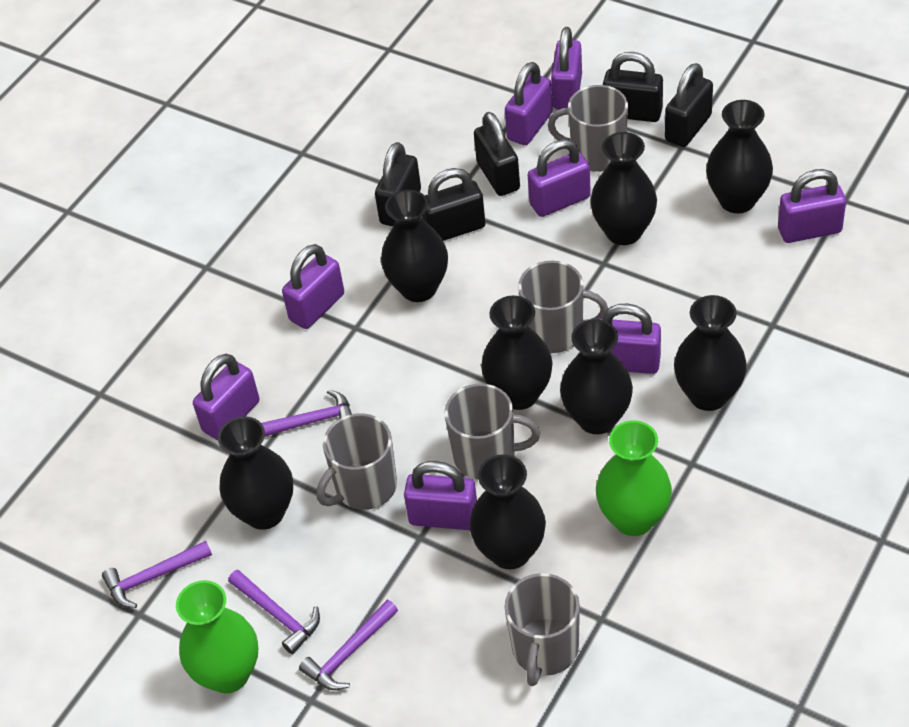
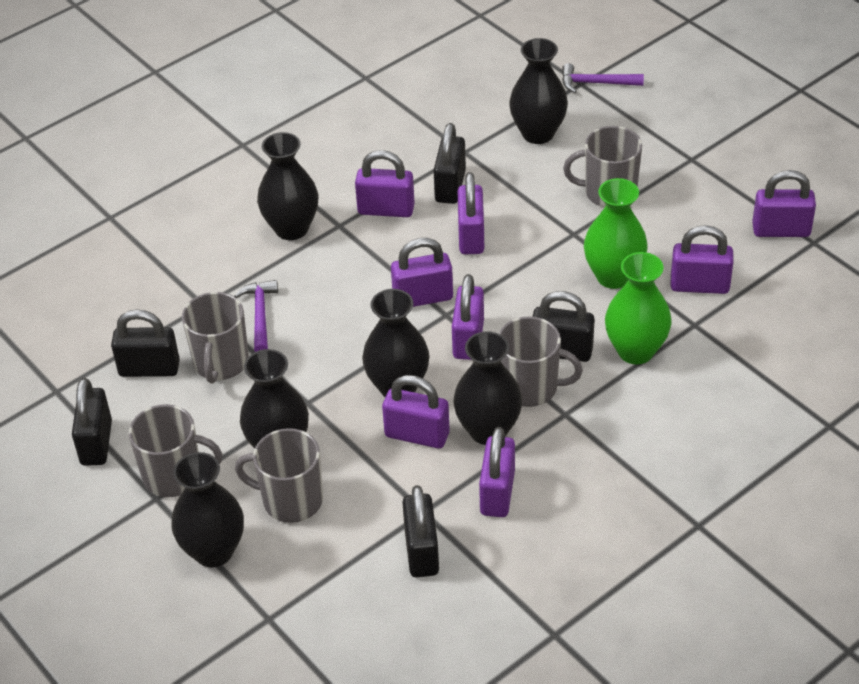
black vase: 8 -> 6
purple hammer: 4 -> 2

